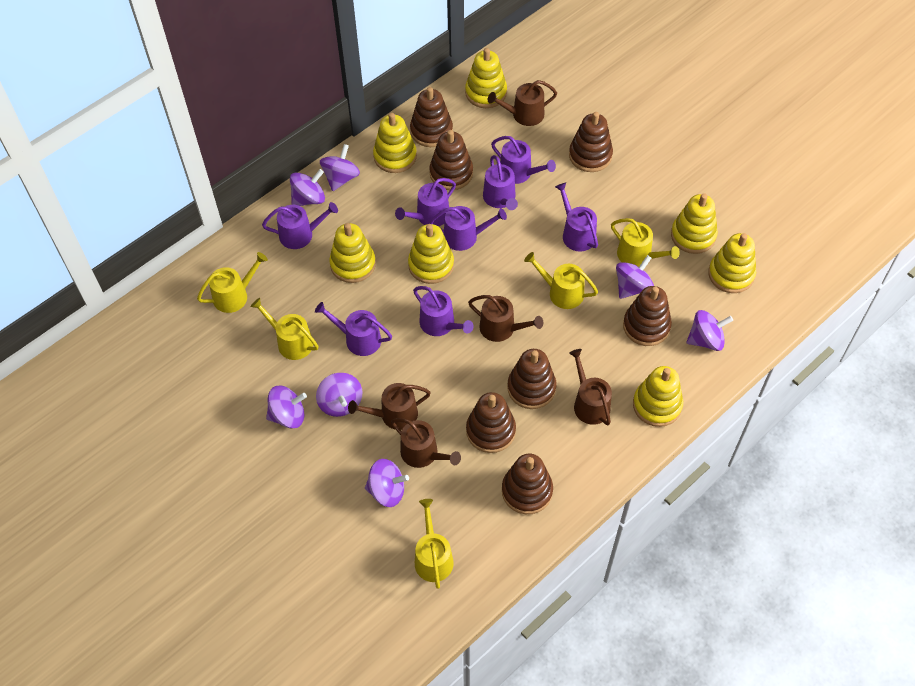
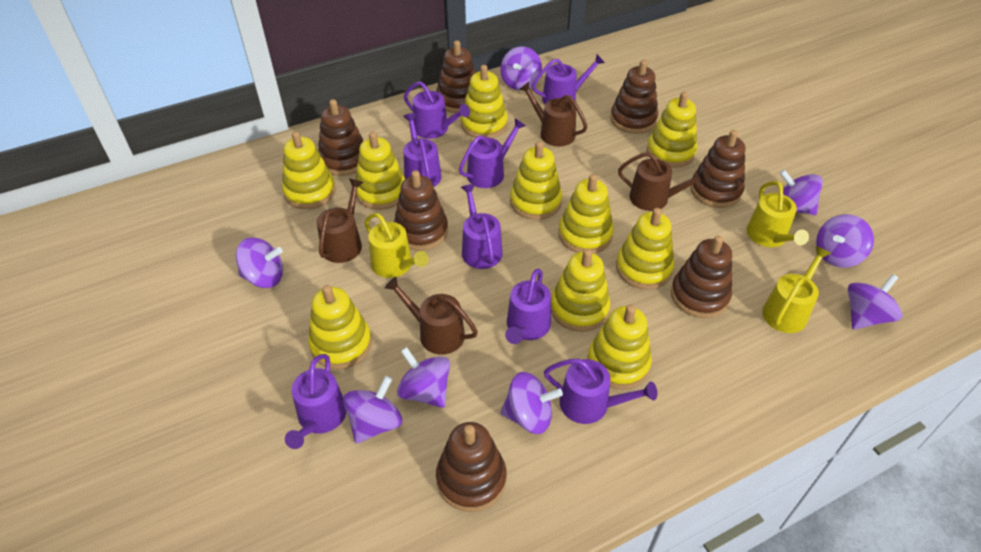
brown watering can: 5 -> 4
purple spinning top: 7 -> 8
yellow stacking toy: 7 -> 10
yellow watering can: 5 -> 3

